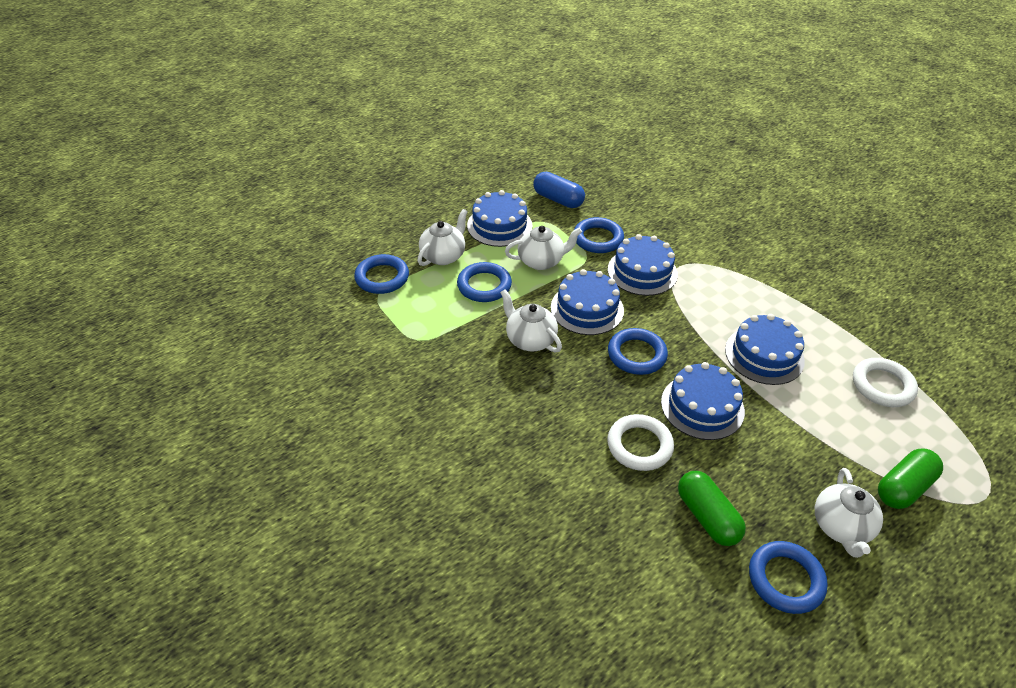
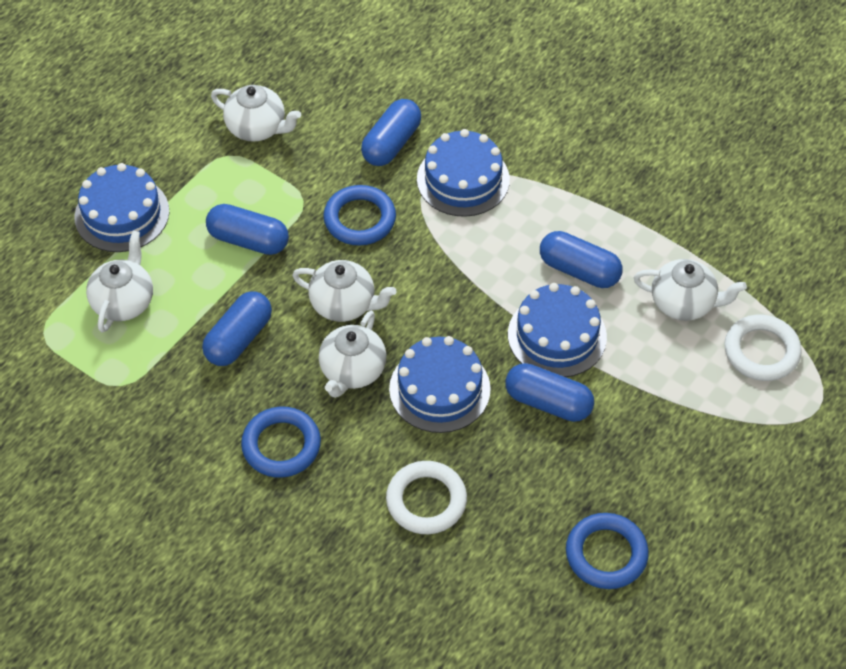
blue cake: 5 -> 4
blue capsule: 1 -> 5
blue ring: 5 -> 3
green capsule: 2 -> 0
white teapot: 4 -> 5

